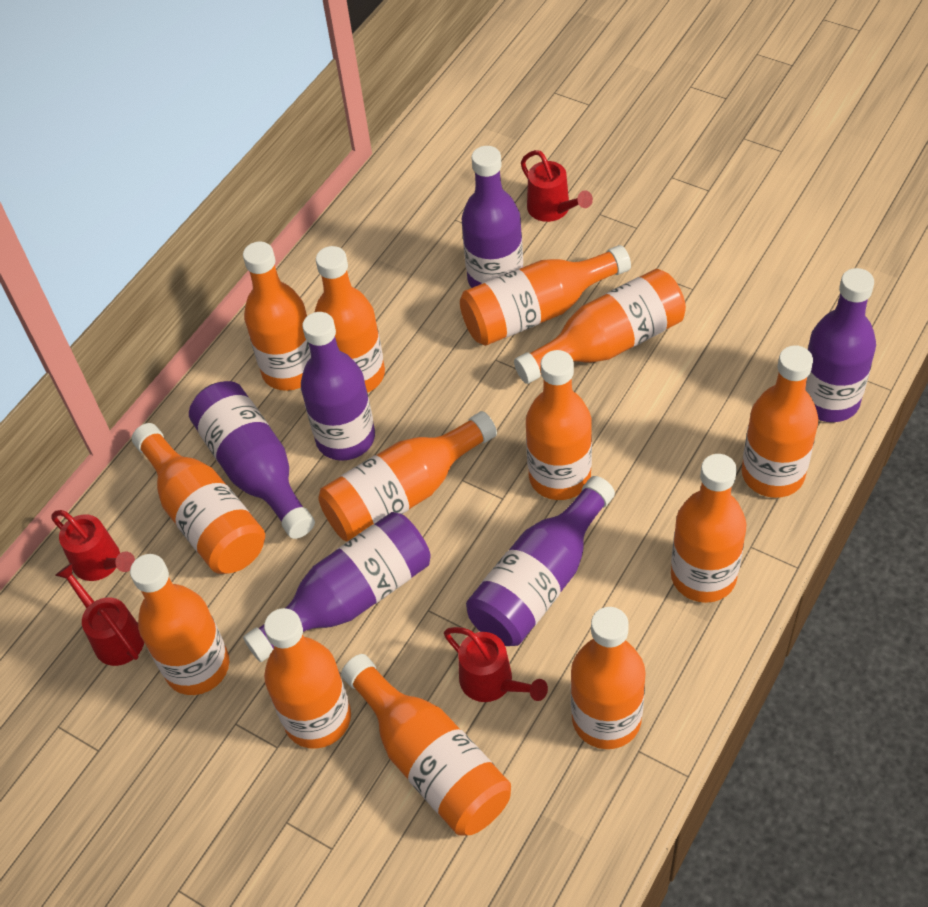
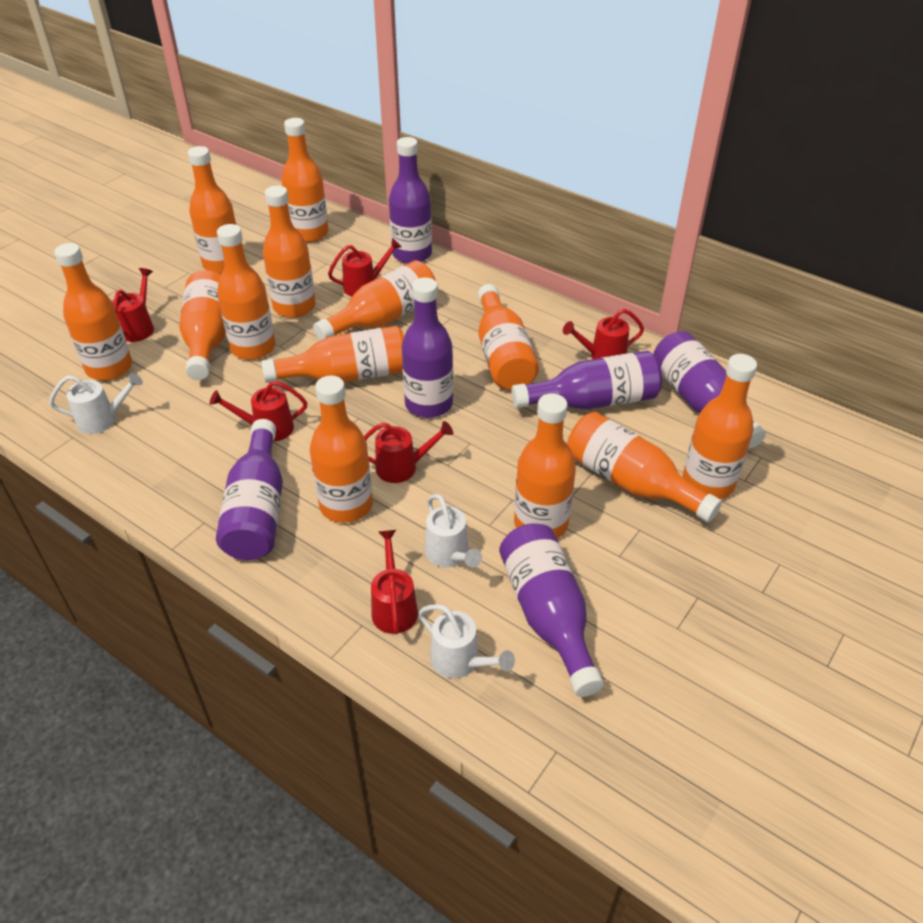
red watering can: 4 -> 6
white watering can: 0 -> 3

